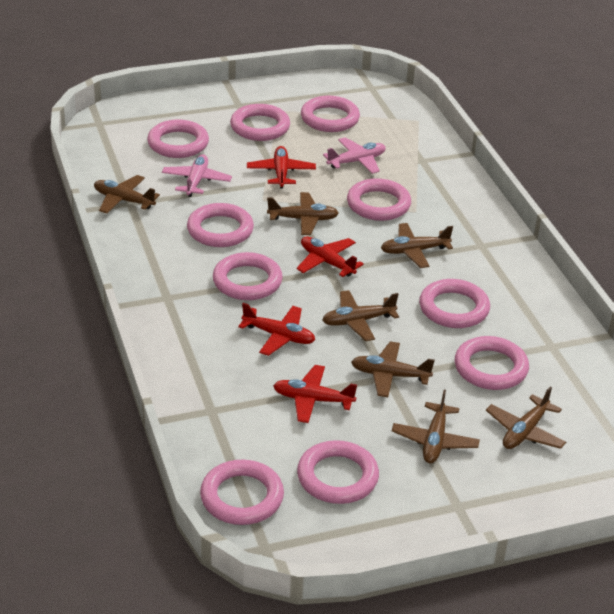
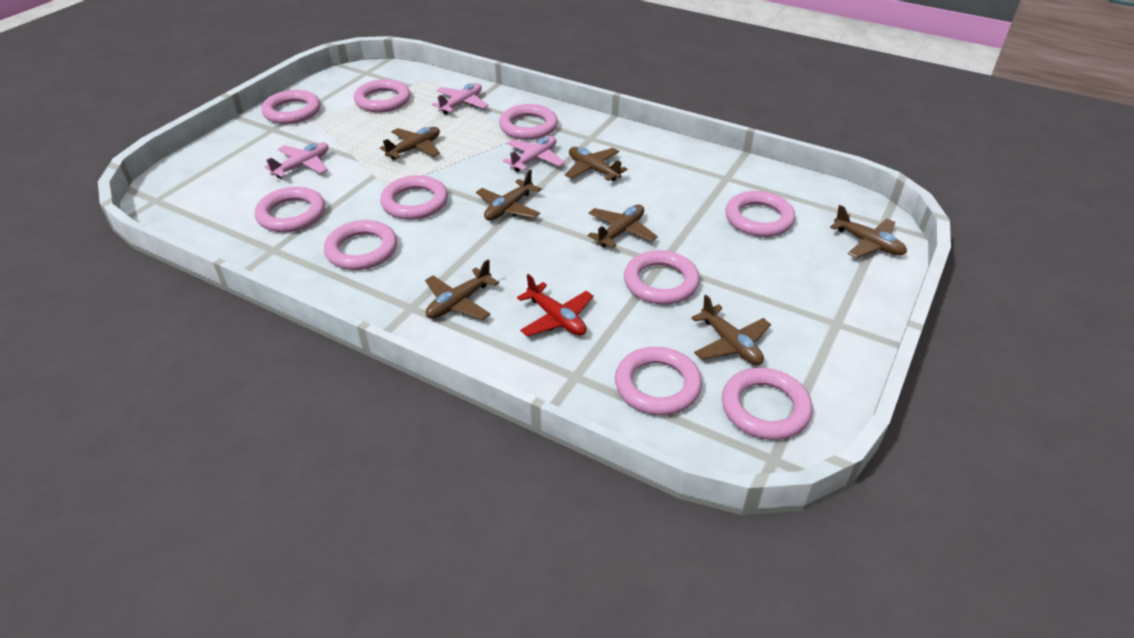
pink plane: 2 -> 3
red plane: 4 -> 1

